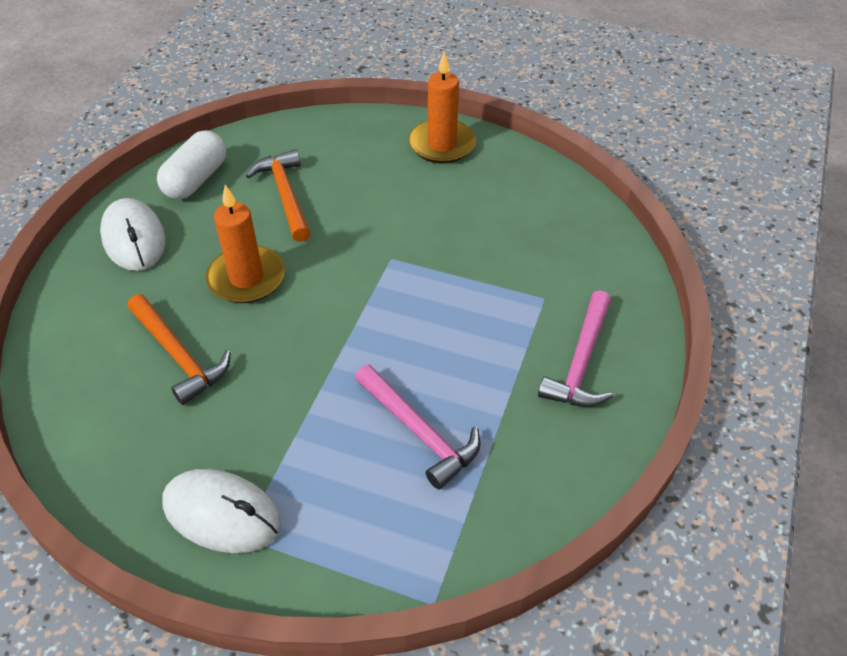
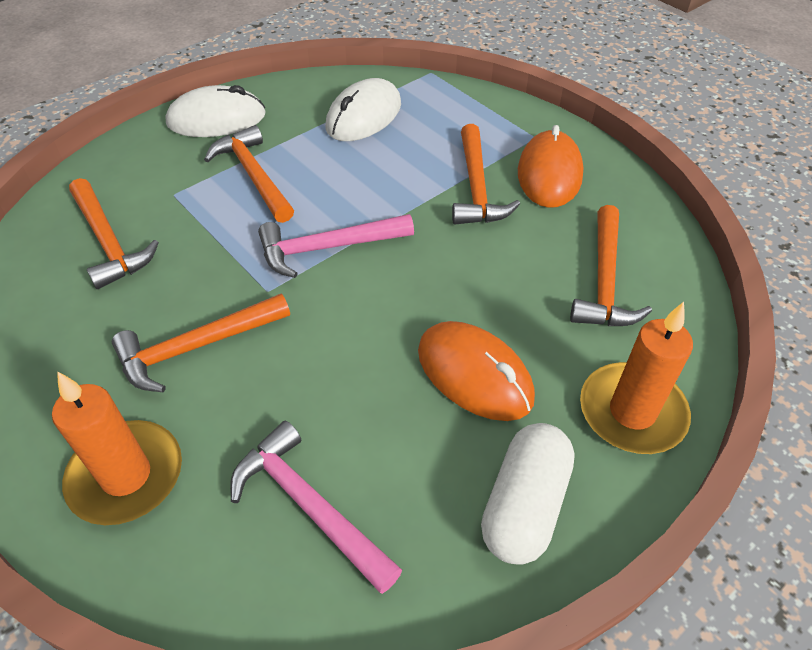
orange hammer: 2 -> 5
orange mouse: 0 -> 2

